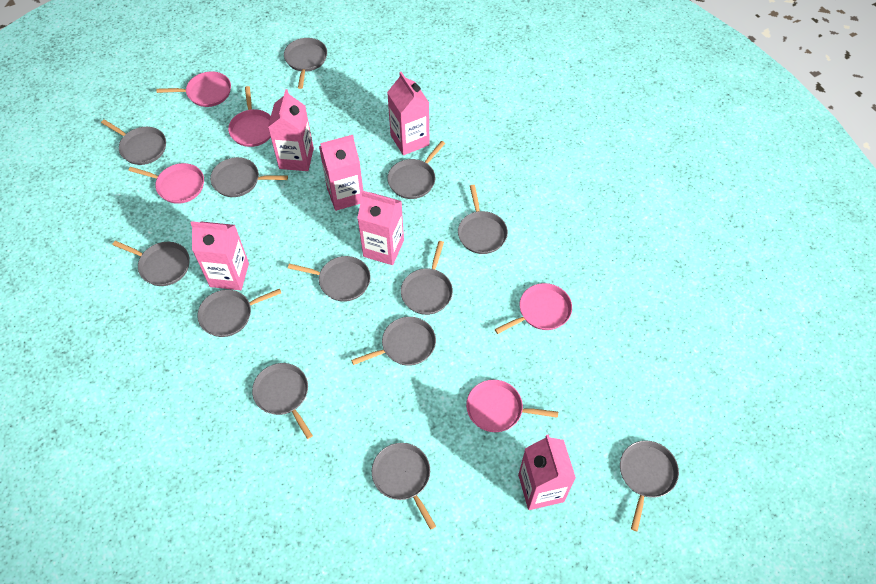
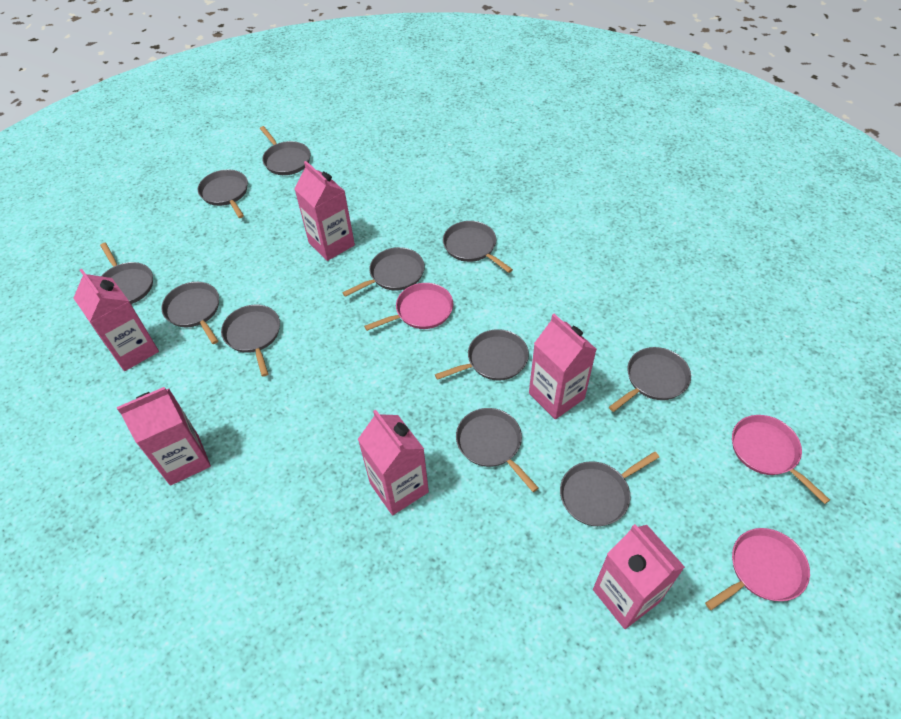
grey pan: 13 -> 11
pink pan: 5 -> 3

